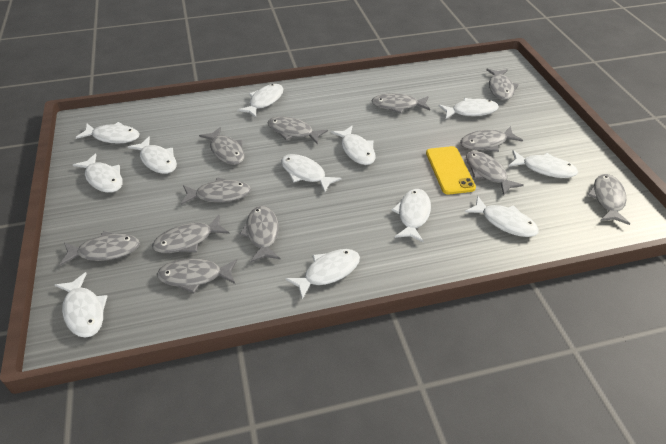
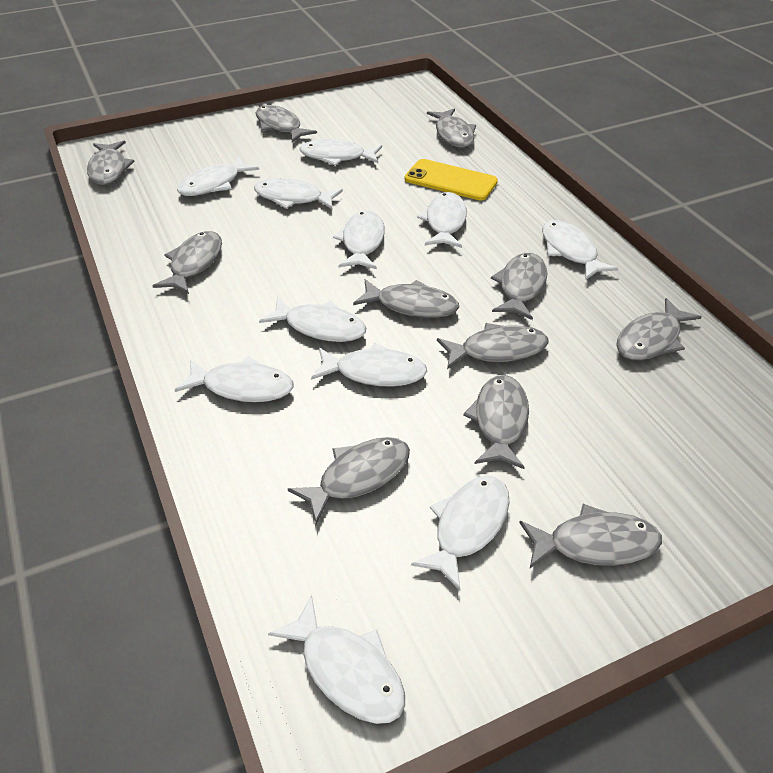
grey fish: 12 -> 11
white fish: 12 -> 11

